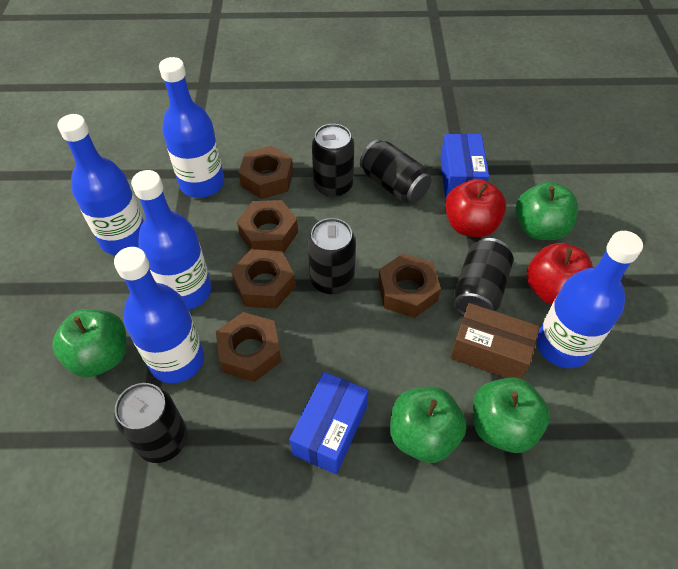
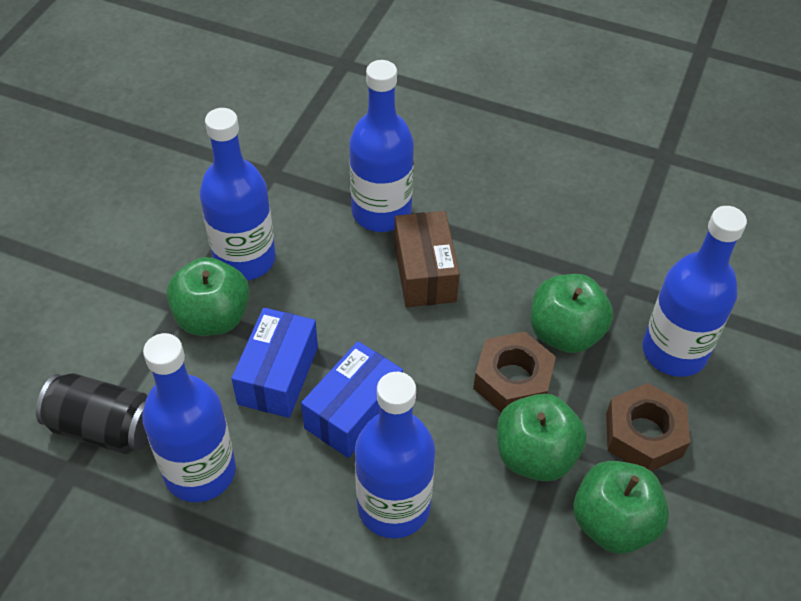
black can: 5 -> 1
brown nut: 5 -> 2
red apple: 2 -> 0

